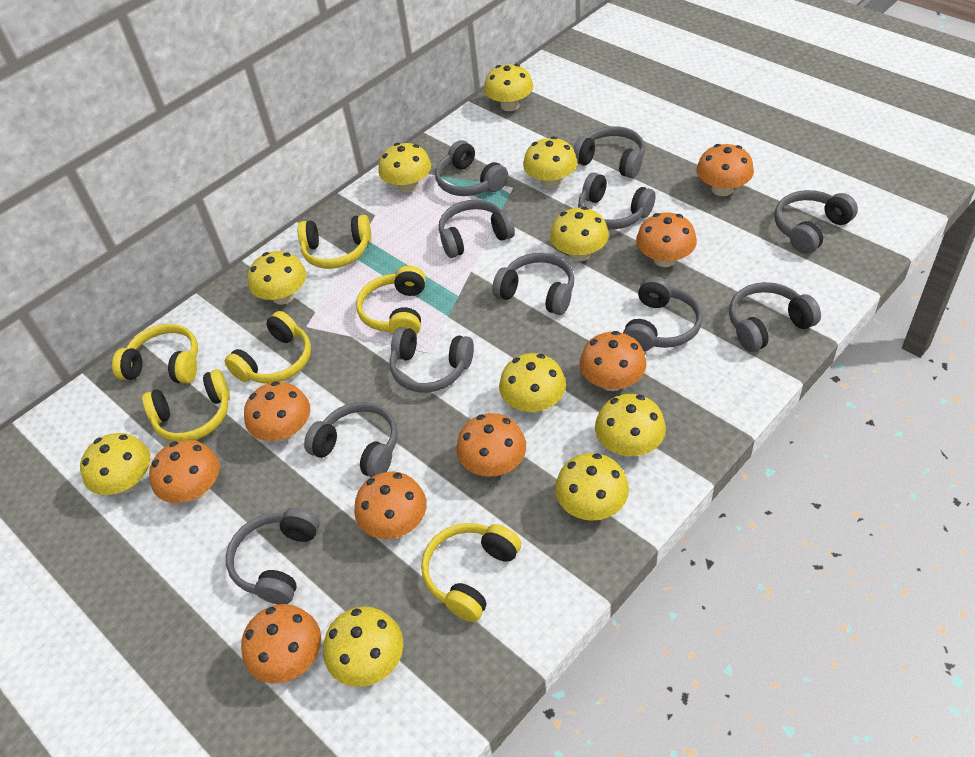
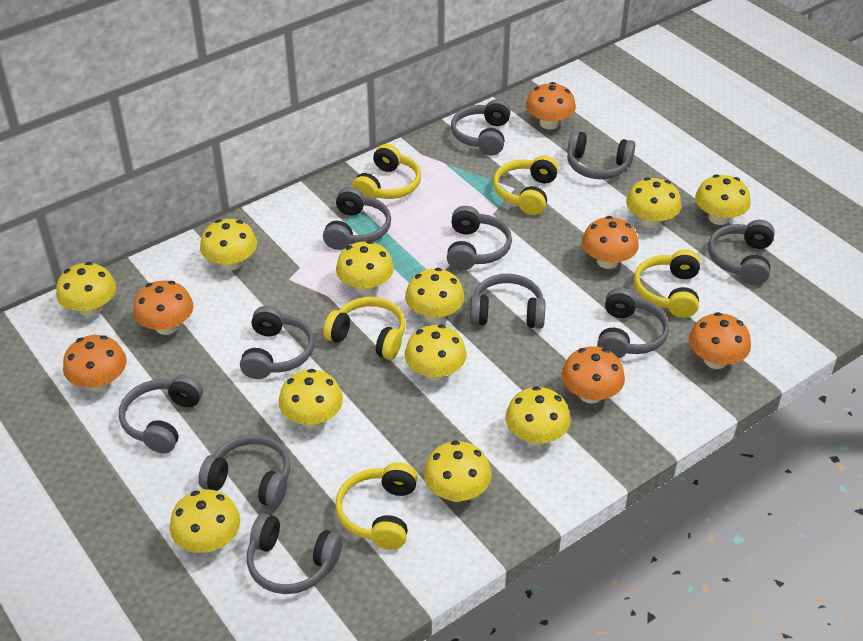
orange mushroom: 8 -> 6
yellow headphones: 6 -> 5
yellow mushroom: 10 -> 11

